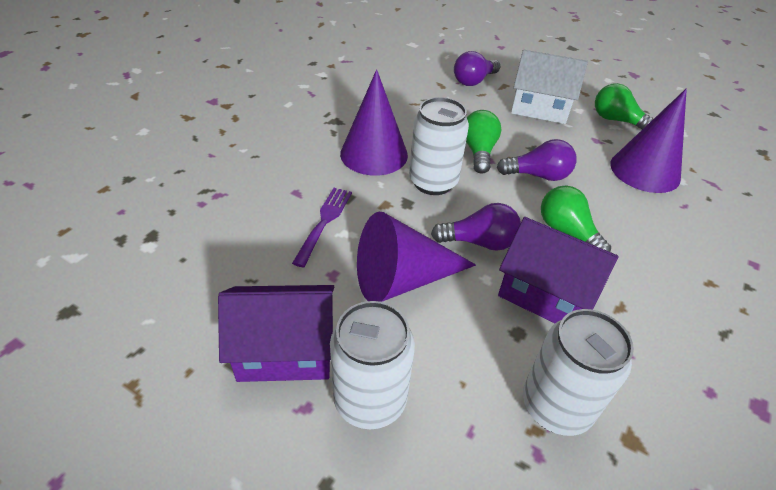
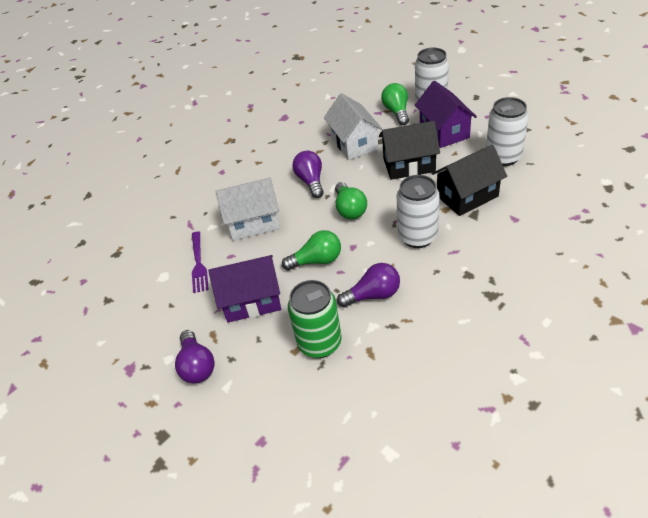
black house: 0 -> 2
green can: 0 -> 1
purple cone: 3 -> 0
white house: 1 -> 2

